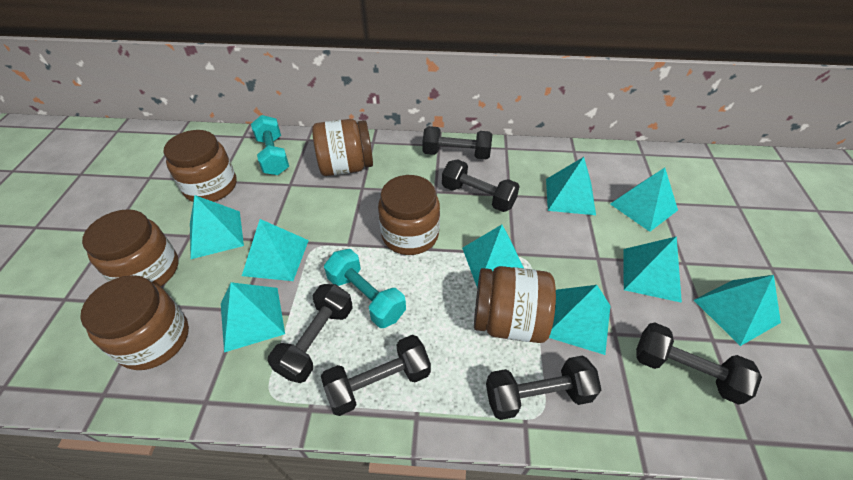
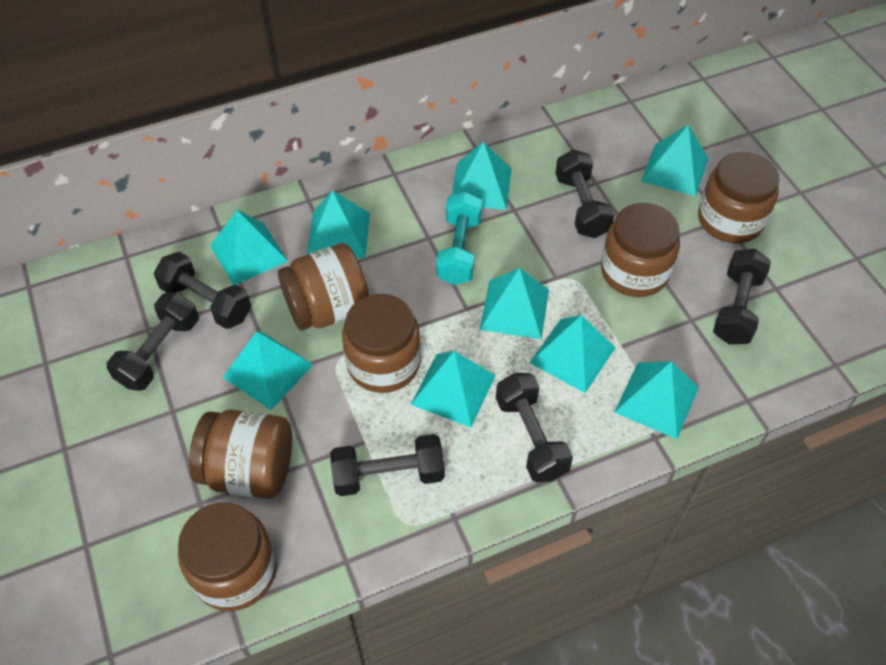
turquoise dumbbell: 2 -> 1

